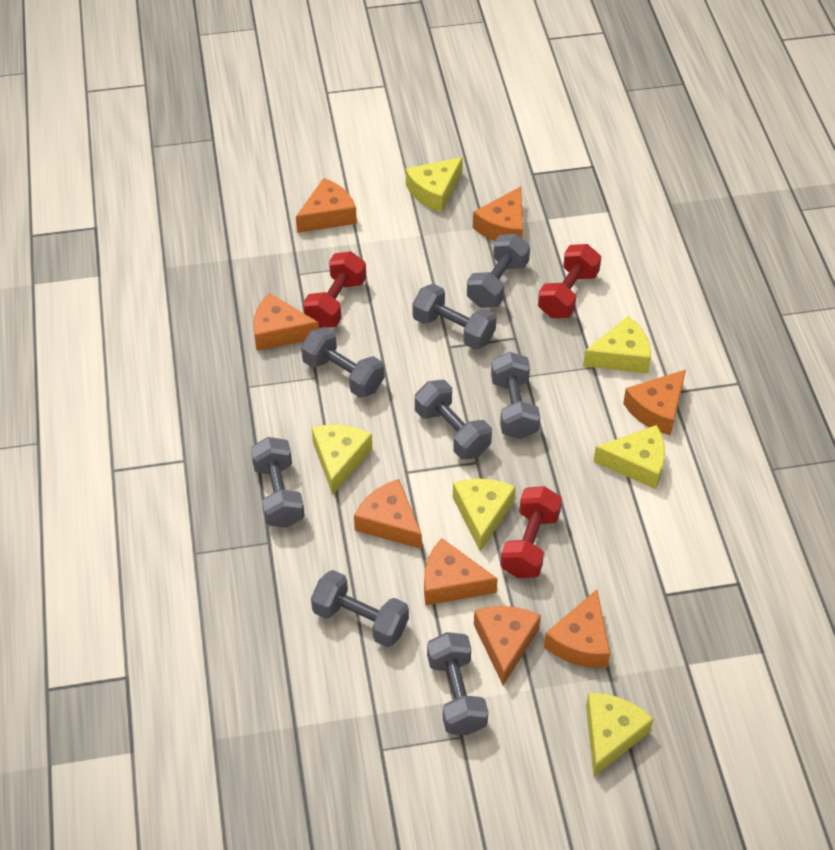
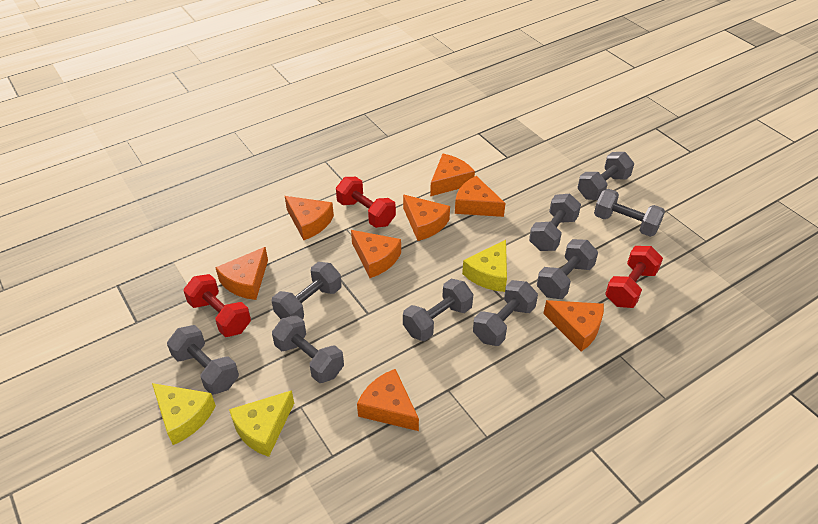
grey dumbbell: 8 -> 9
yellow cheese: 6 -> 3

